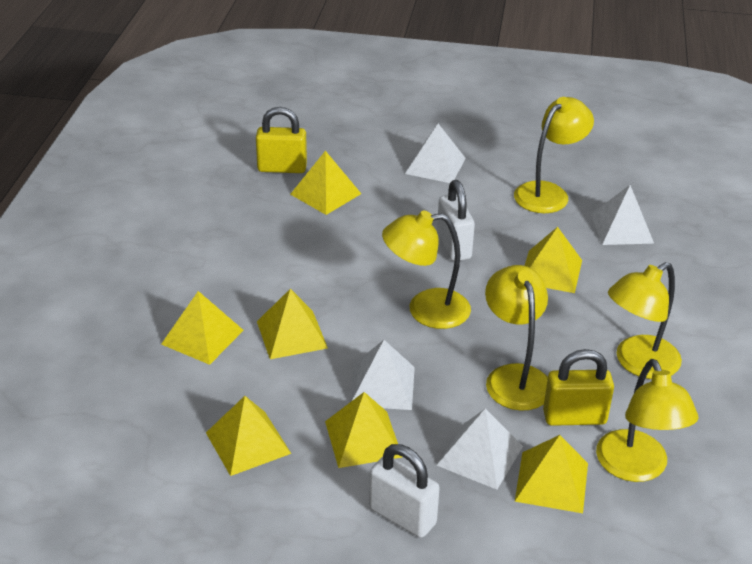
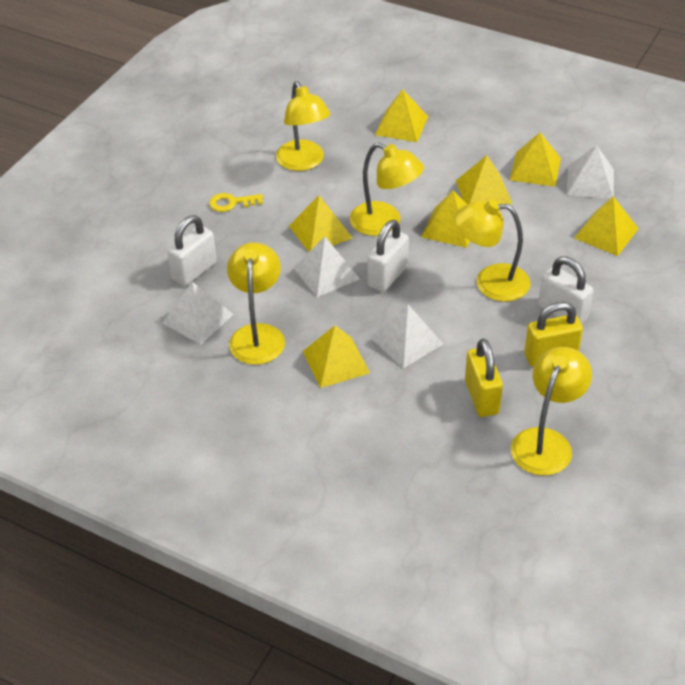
white padlock: 2 -> 3
yellow key: 0 -> 1

